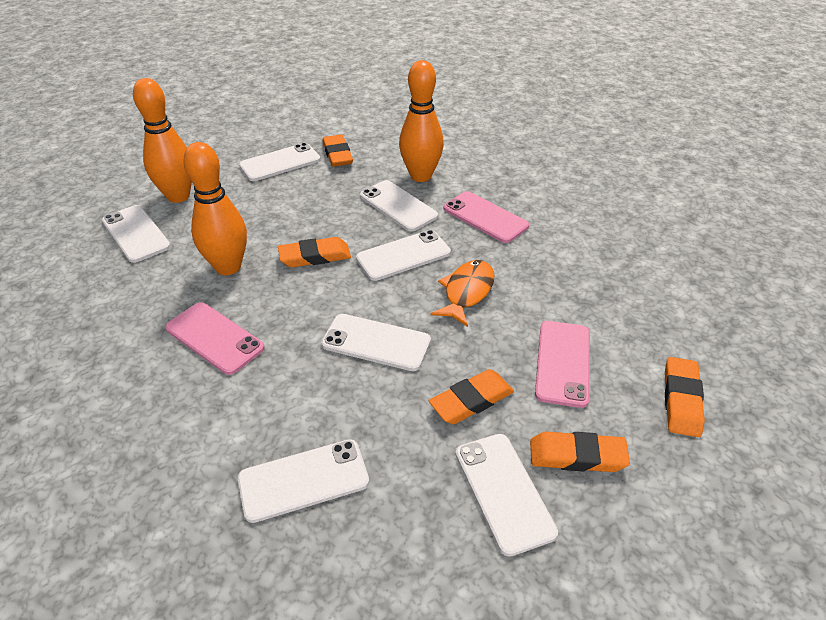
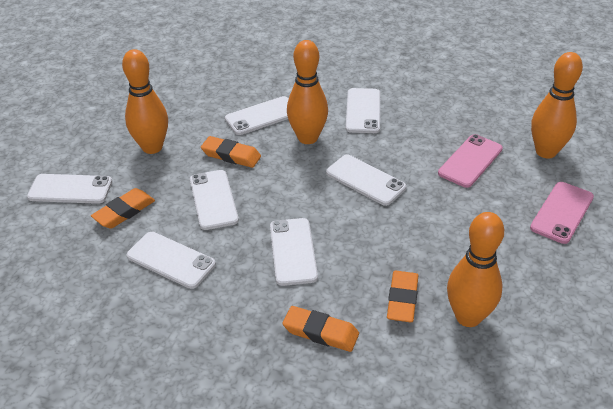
orange bowling pin: 3 -> 4
orange eraser: 5 -> 4
orange fish: 1 -> 0
pink phone: 3 -> 2

